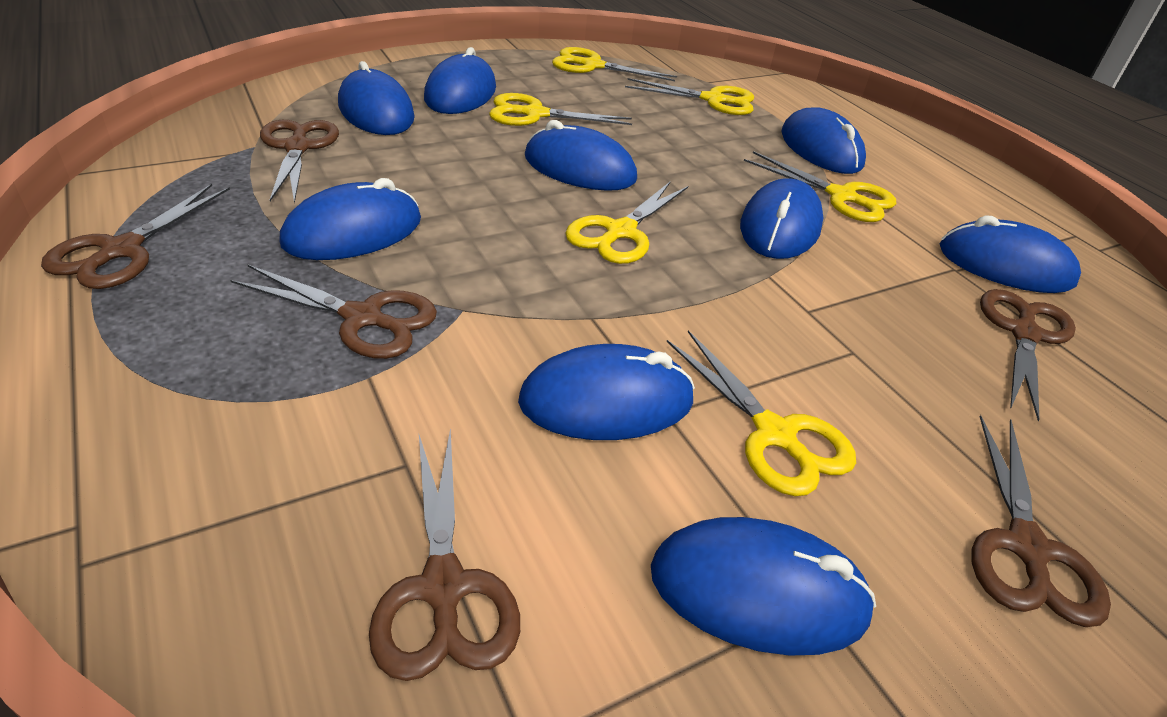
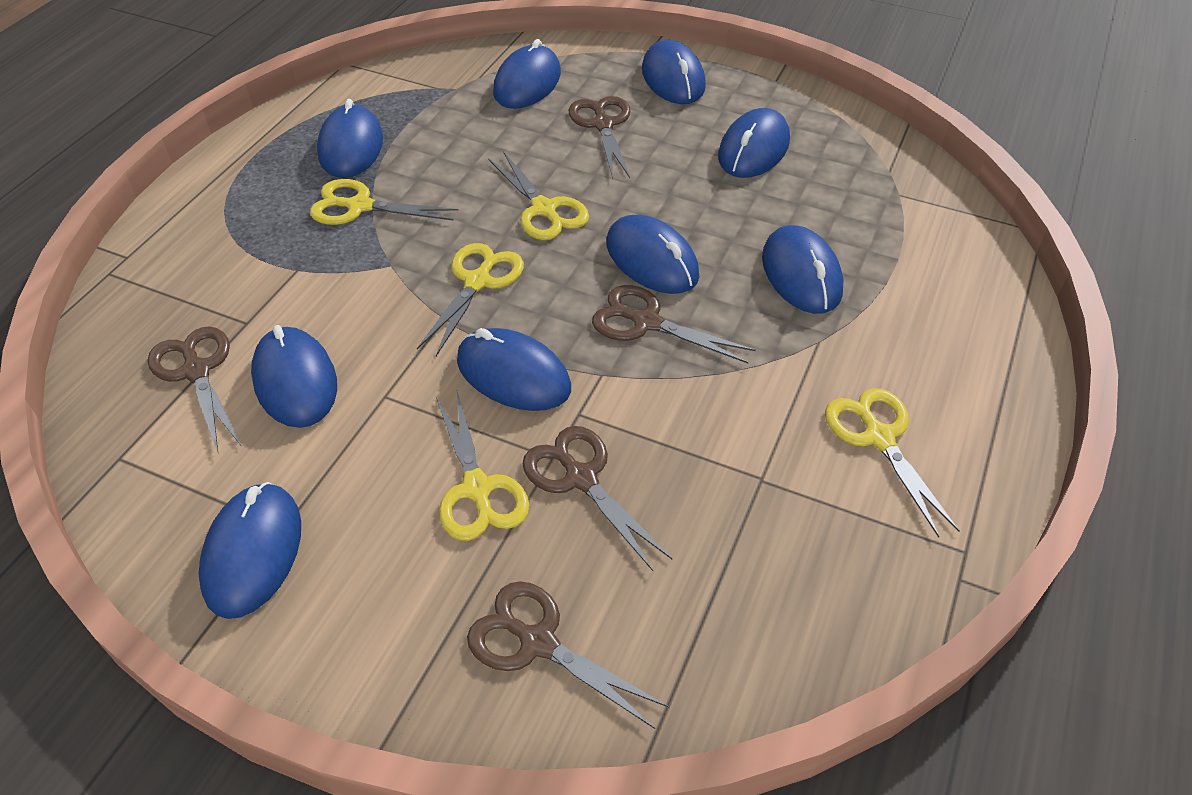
brown scissors: 6 -> 5
yellow scissors: 6 -> 5

